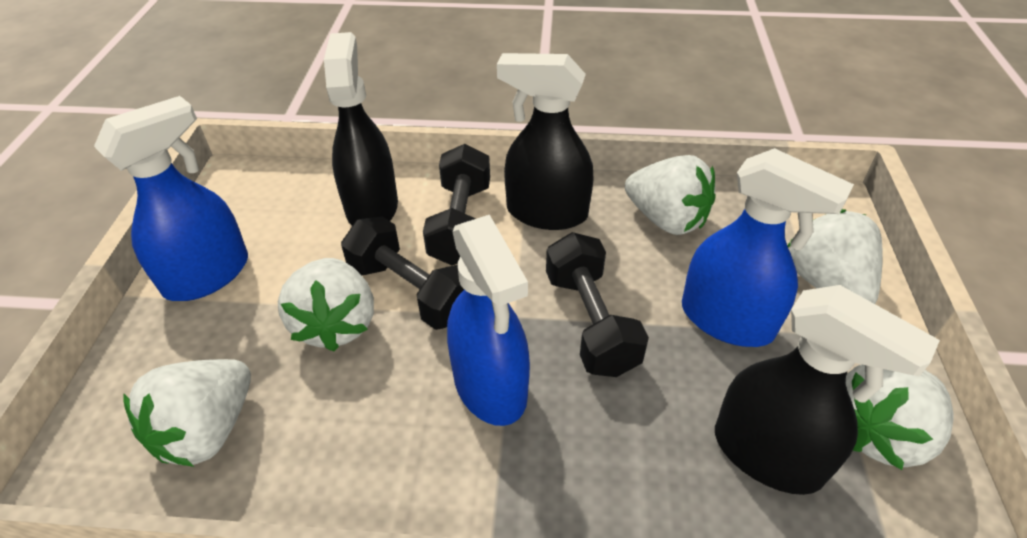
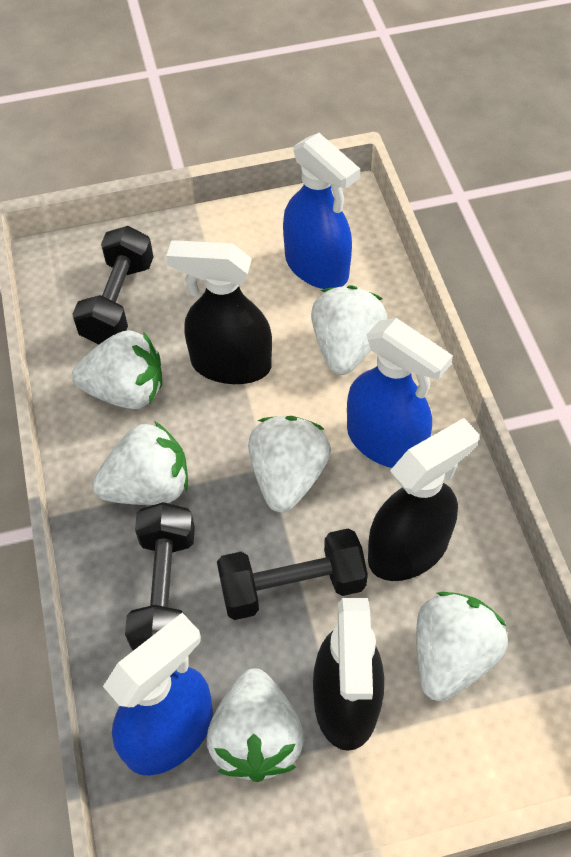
white strawberry: 5 -> 6

